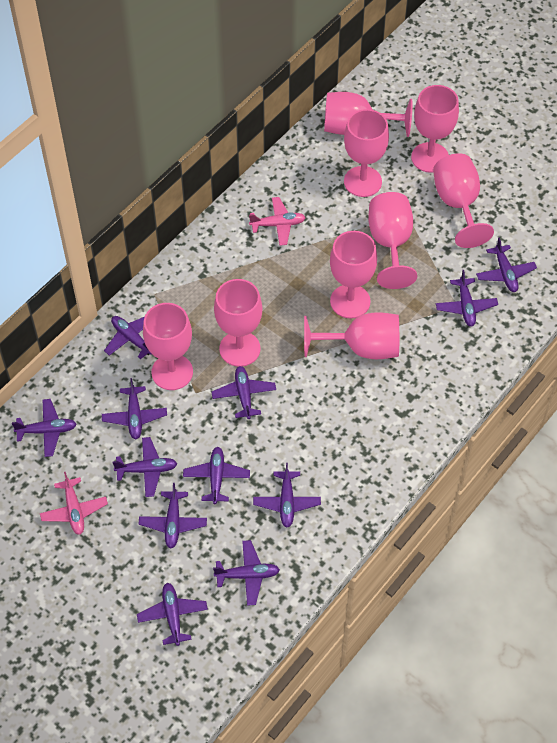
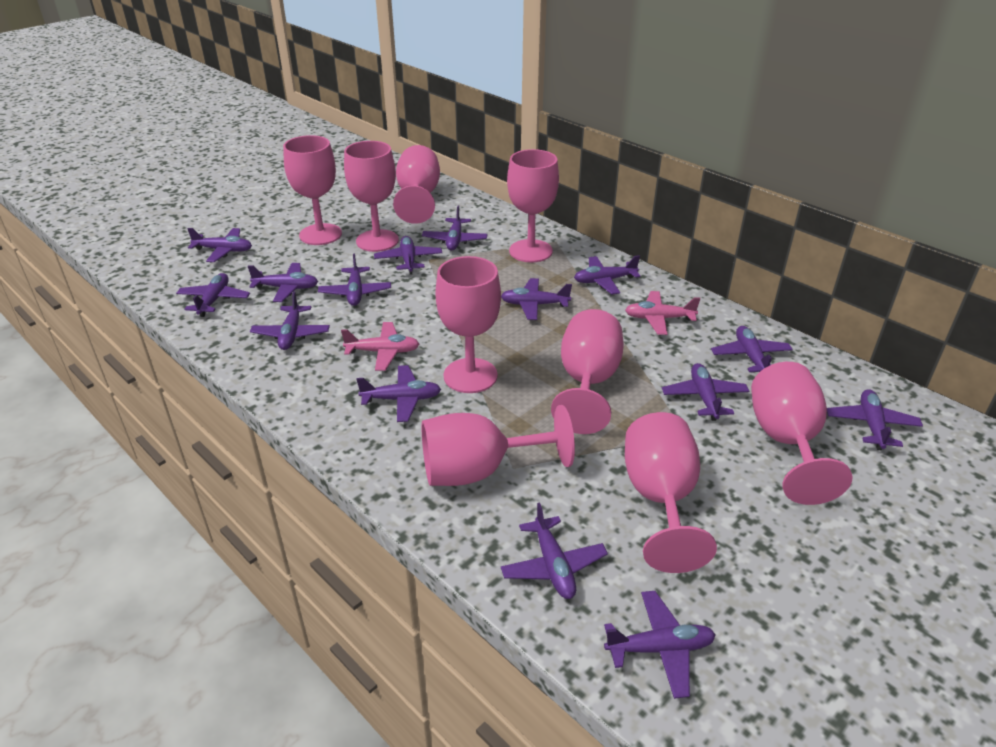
purple plane: 12 -> 15

